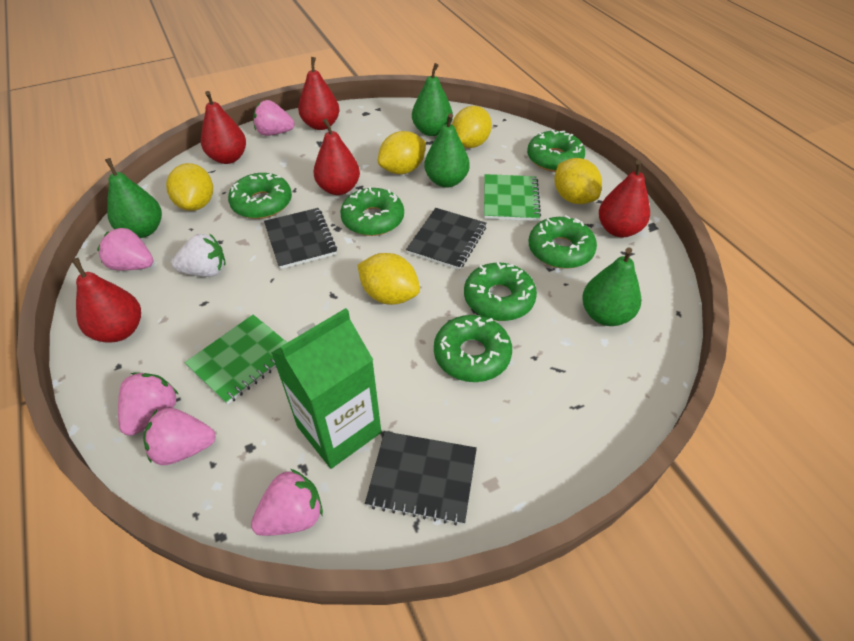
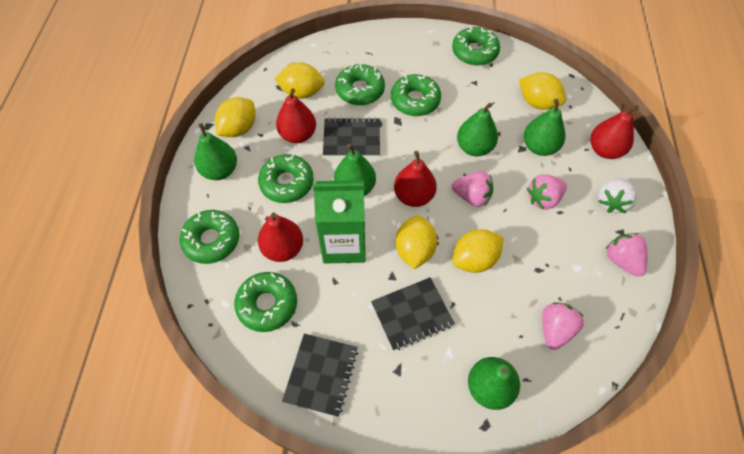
green notebook: 2 -> 0
green pear: 4 -> 5
pink strawberry: 5 -> 4
red pear: 5 -> 4

